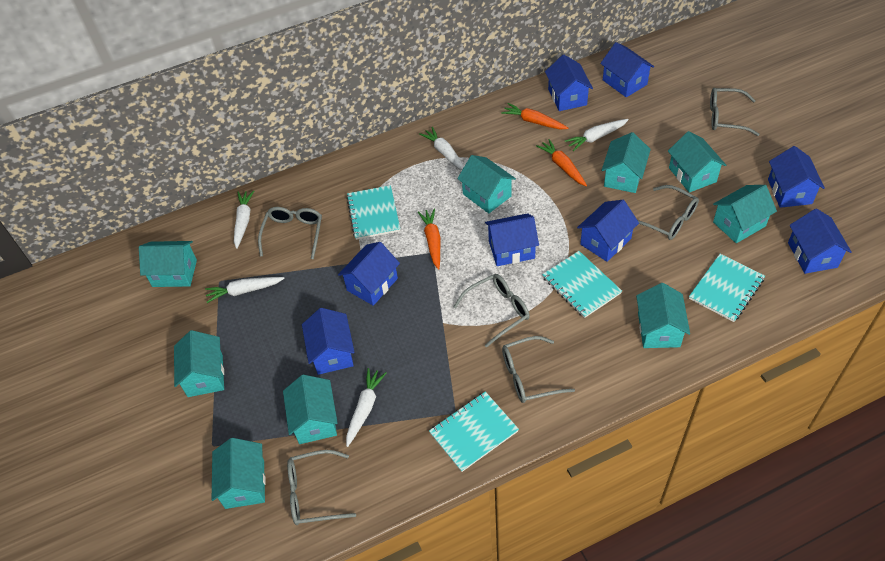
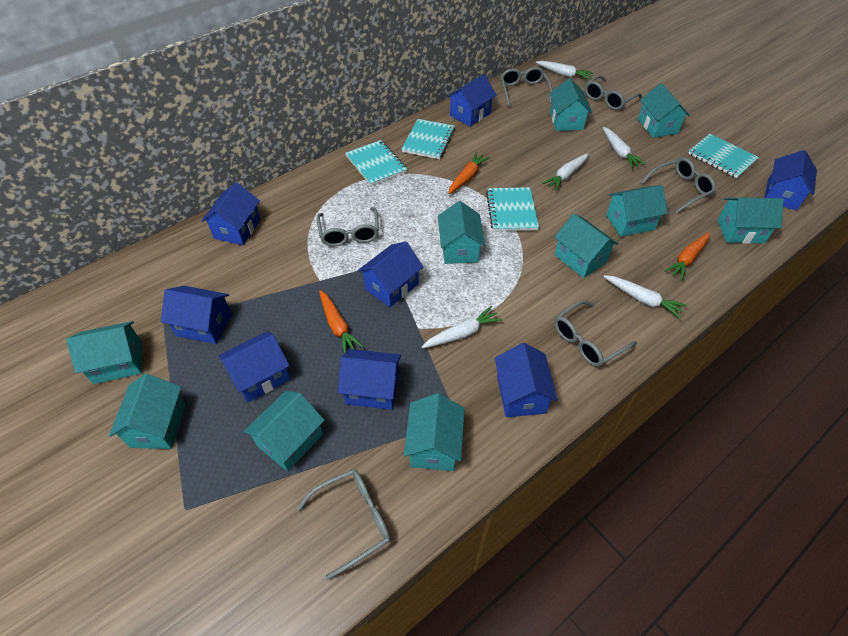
turquoise house: 9 -> 10

